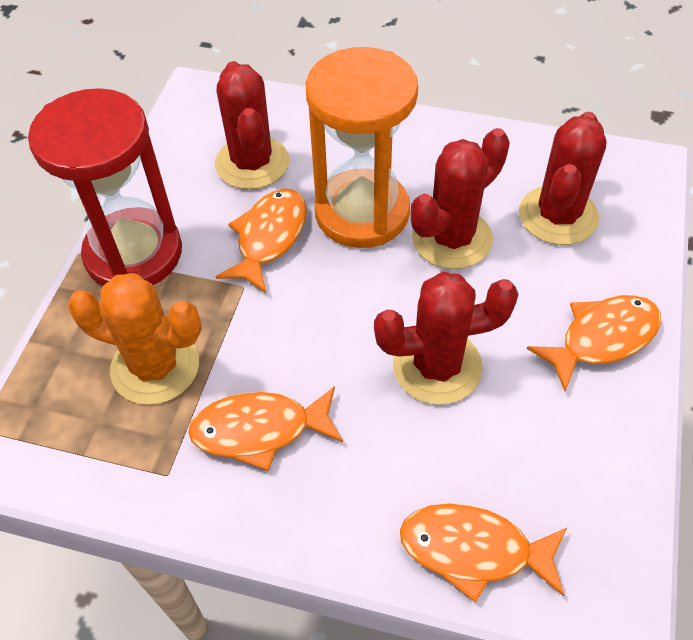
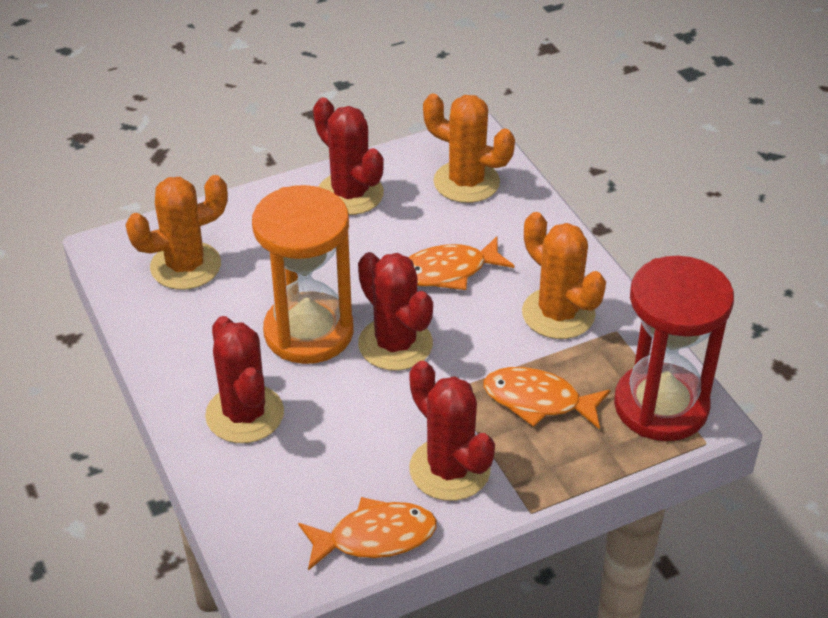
orange cactus: 1 -> 3
orange fish: 4 -> 3

